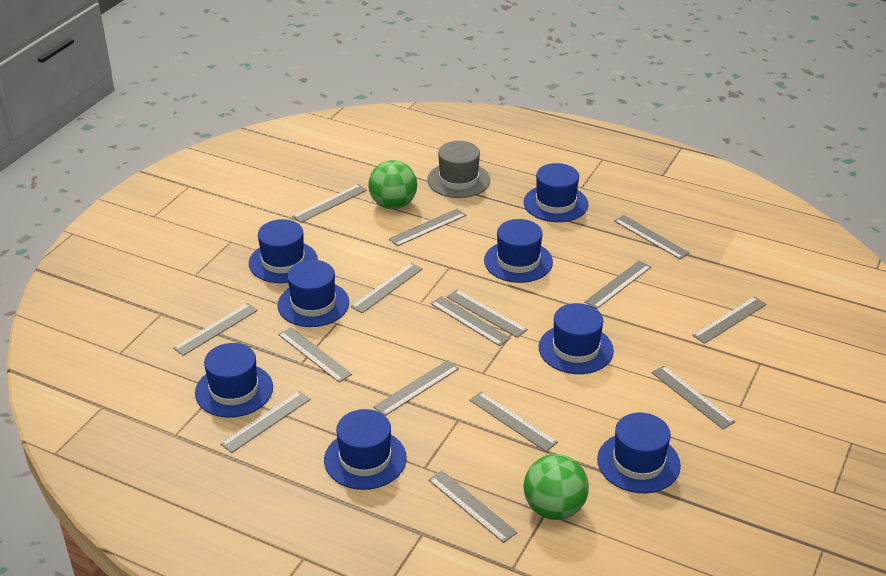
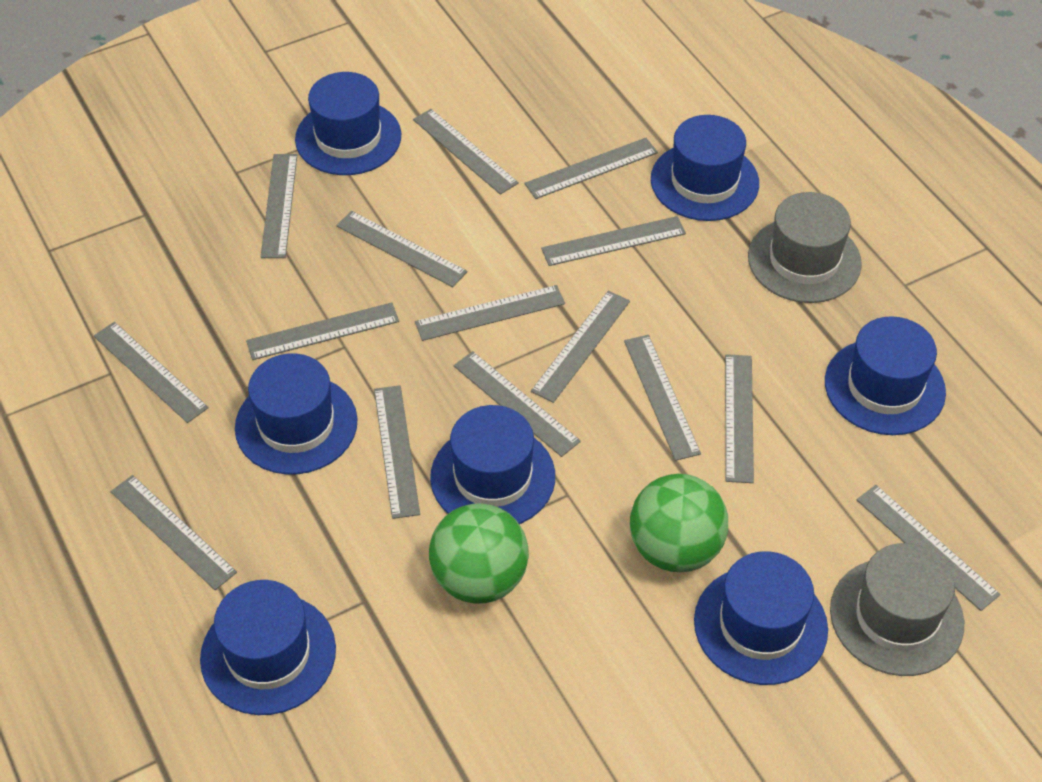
blue hat: 8 -> 7
grey hat: 1 -> 2

